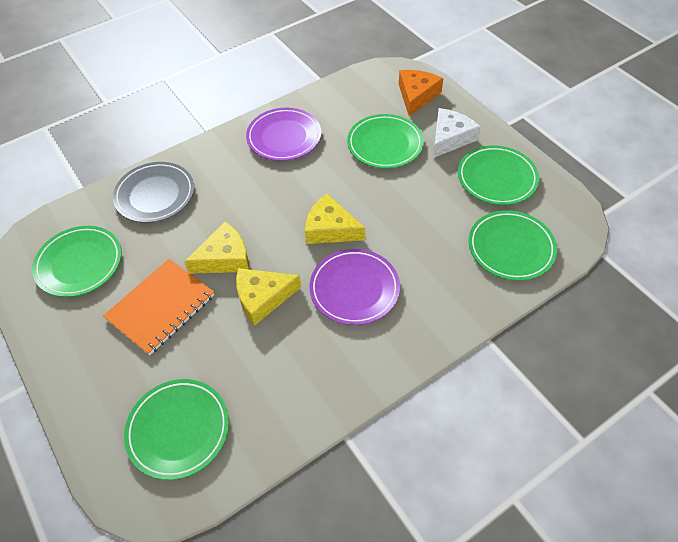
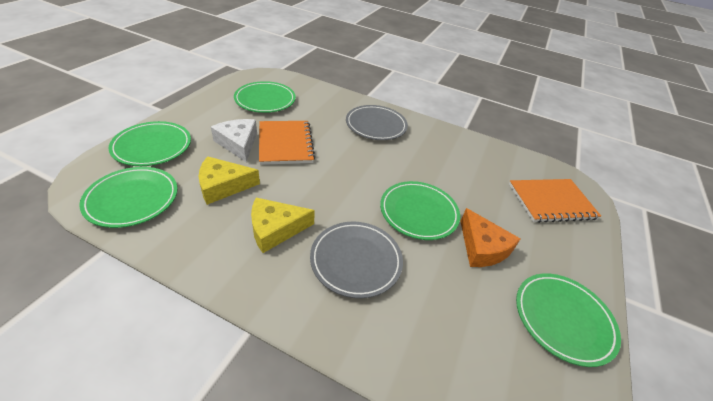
grey plate: 1 -> 2
orange notebook: 1 -> 2
purple plate: 2 -> 0
yellow cheese: 3 -> 2

